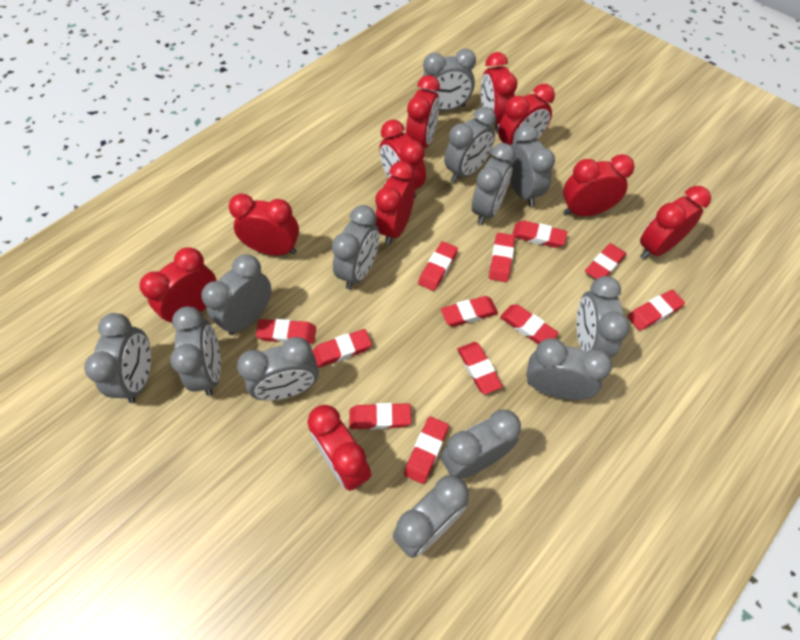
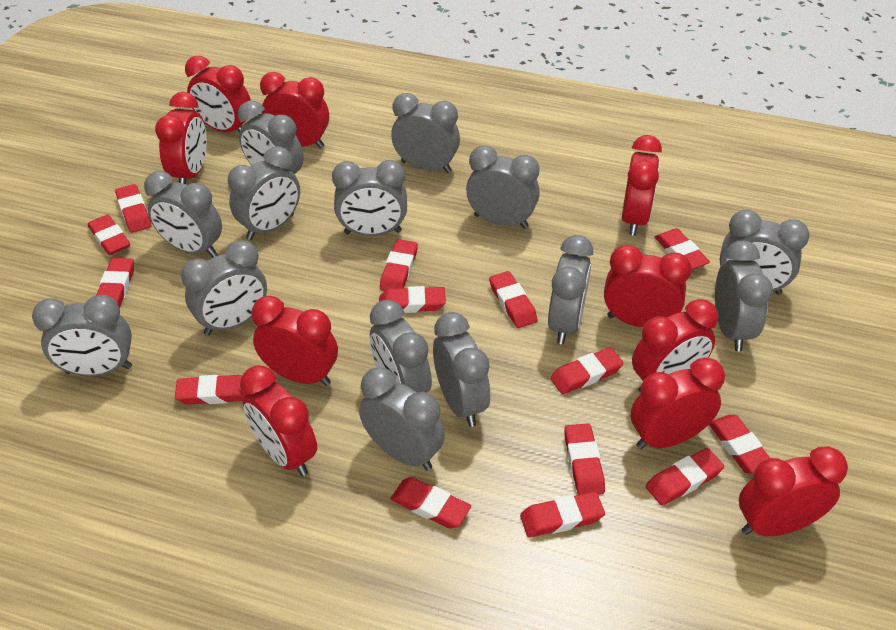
grey clock: 13 -> 14
red eraser: 12 -> 14

